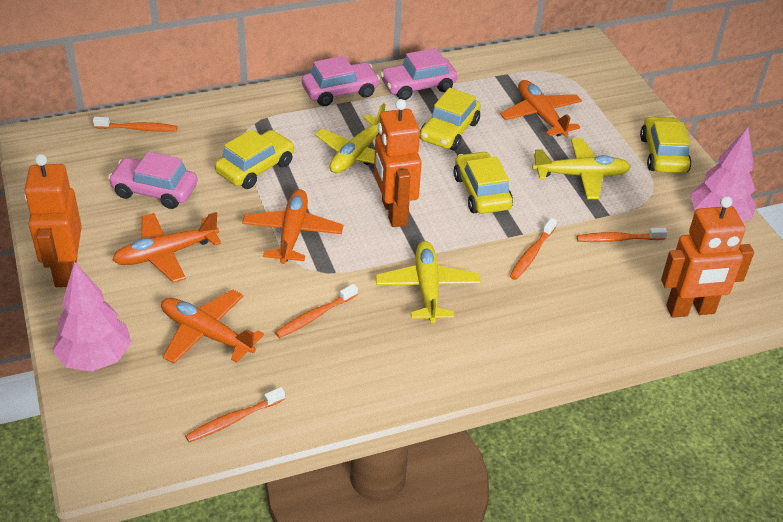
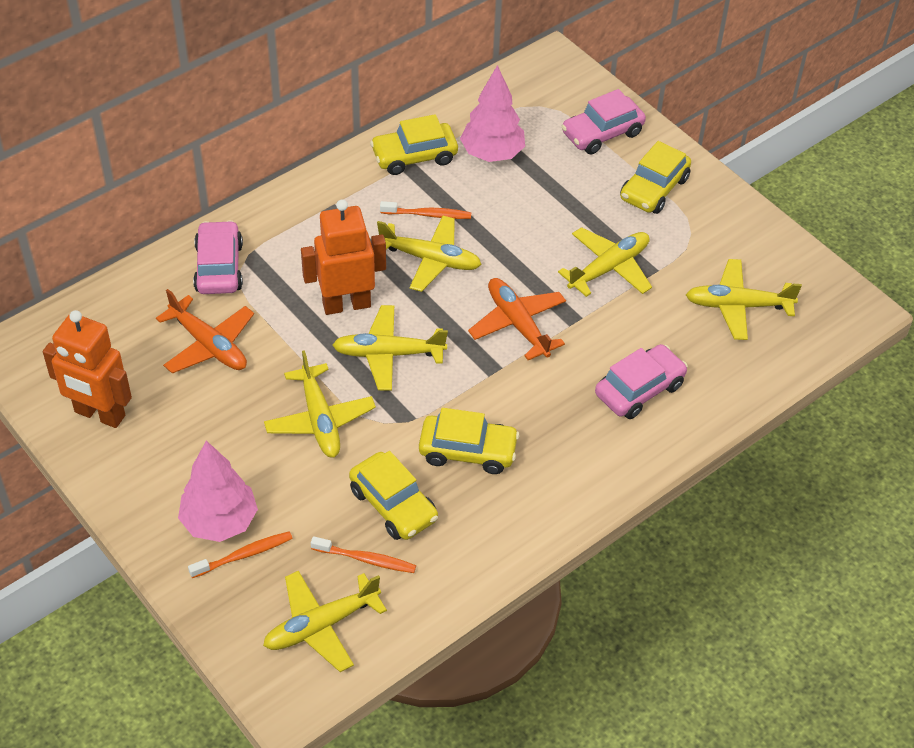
orange plane: 4 -> 2
orange robot: 3 -> 2
orange toothbrush: 5 -> 3
yellow plane: 3 -> 6

